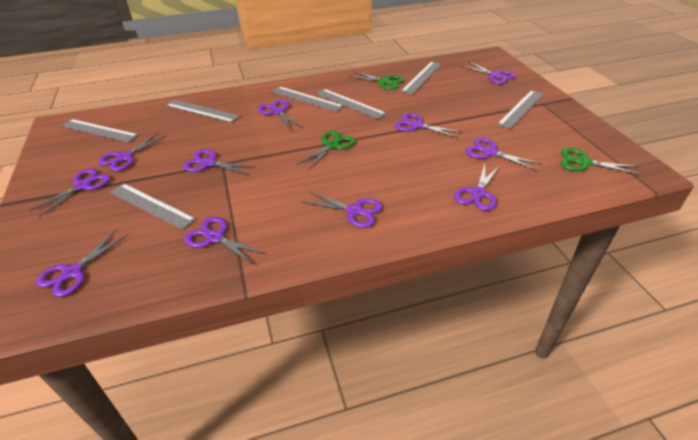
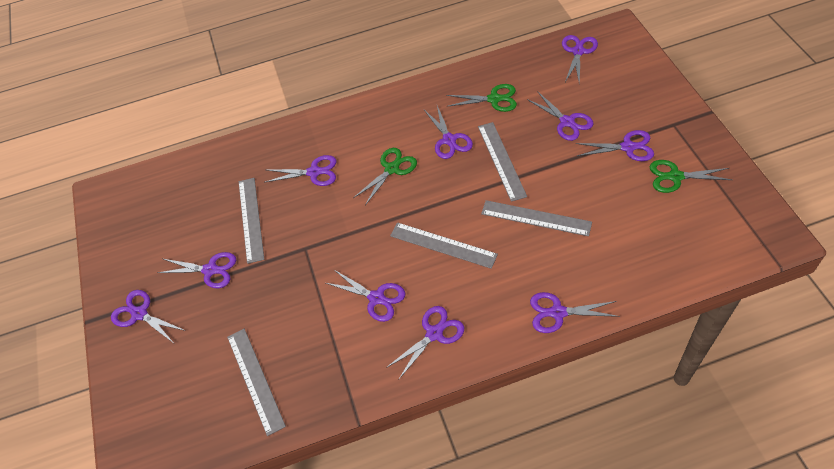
grey ruler: 7 -> 5
purple scissors: 11 -> 10

